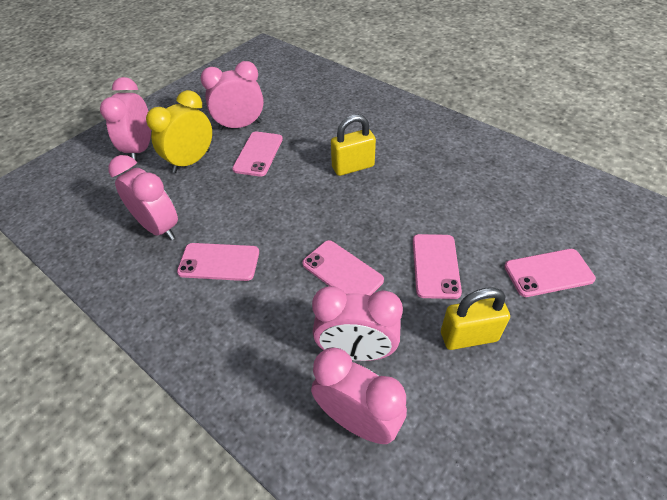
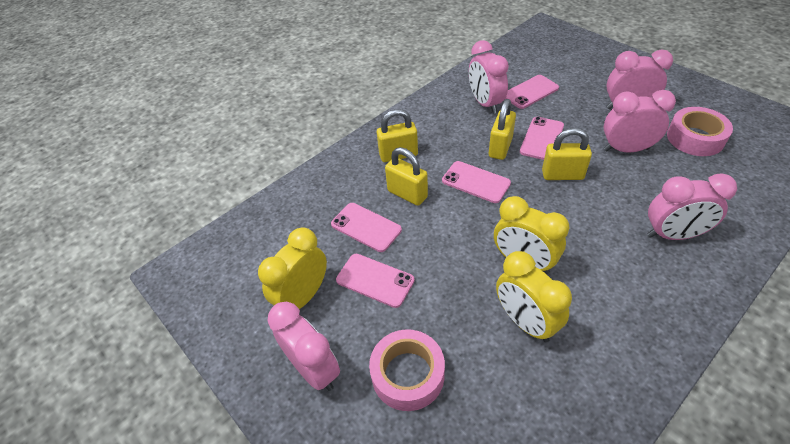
pink tape: 0 -> 2
yellow clock: 1 -> 3
yellow padlock: 2 -> 4

